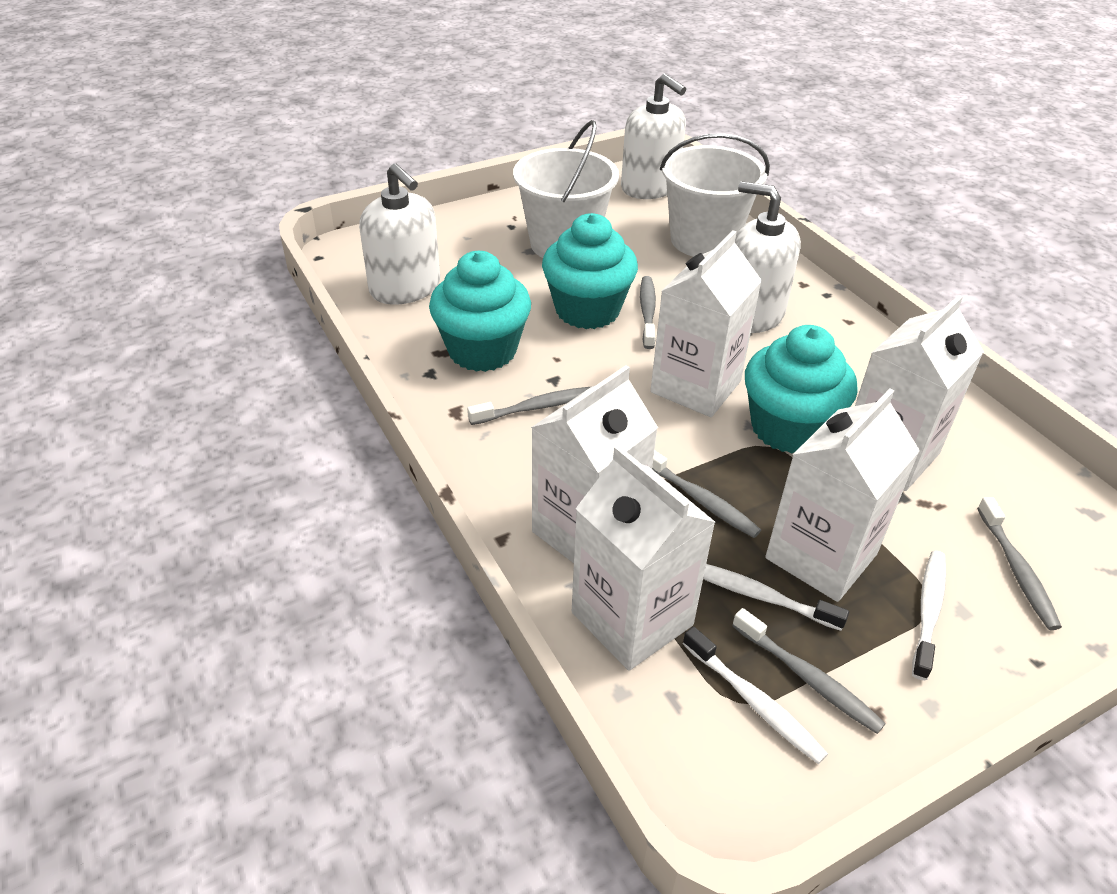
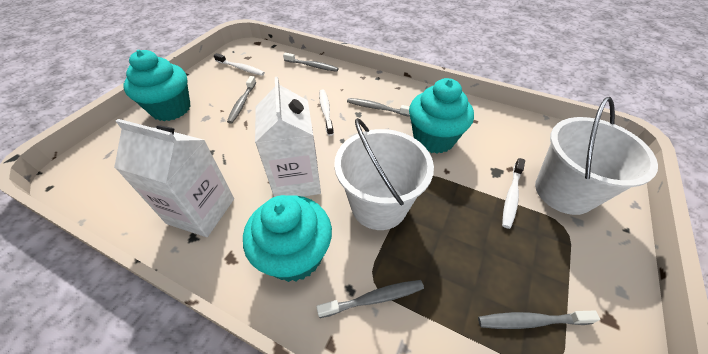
white carton: 5 -> 2
white soap dispenser: 3 -> 0

